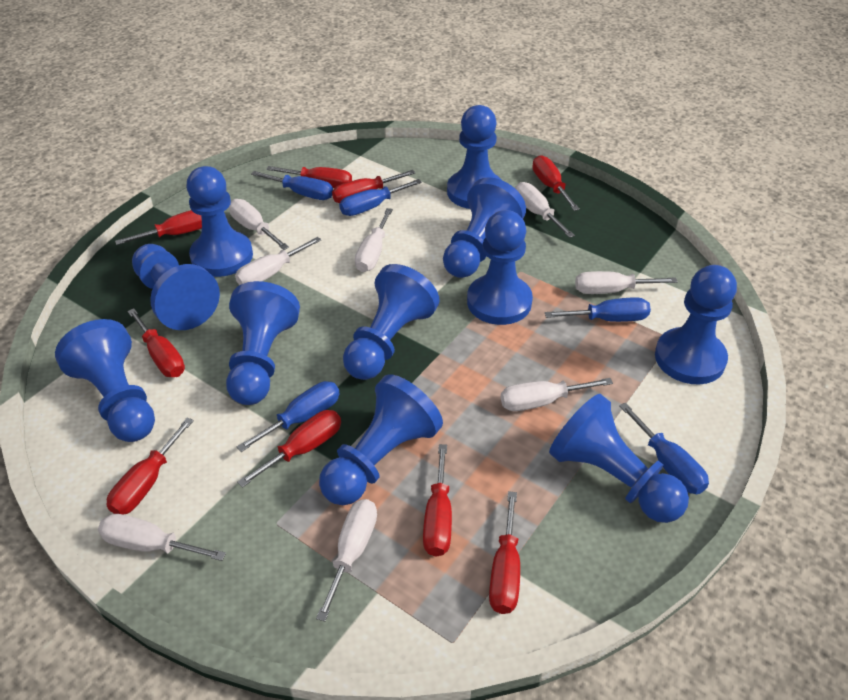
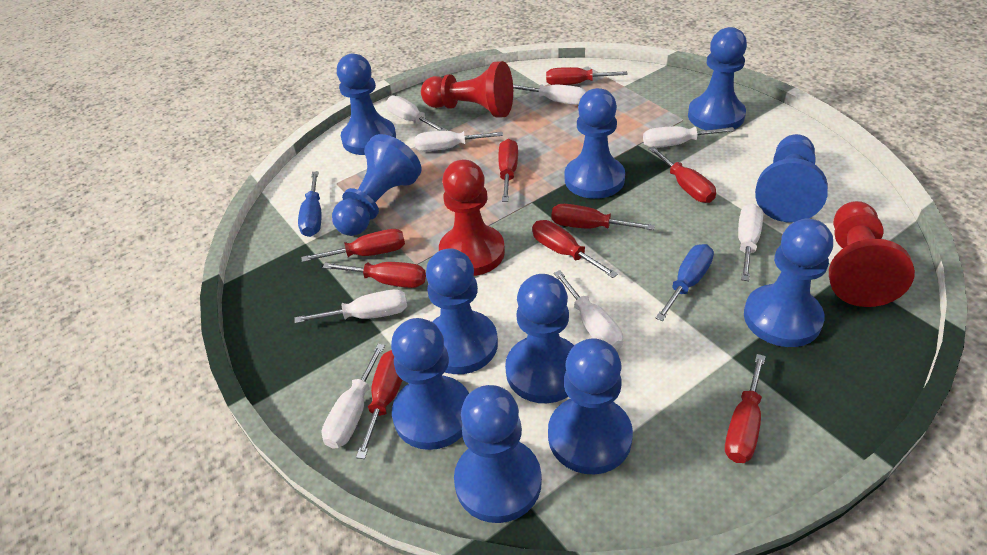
blue screwdriver: 5 -> 2
red pawn: 0 -> 3

